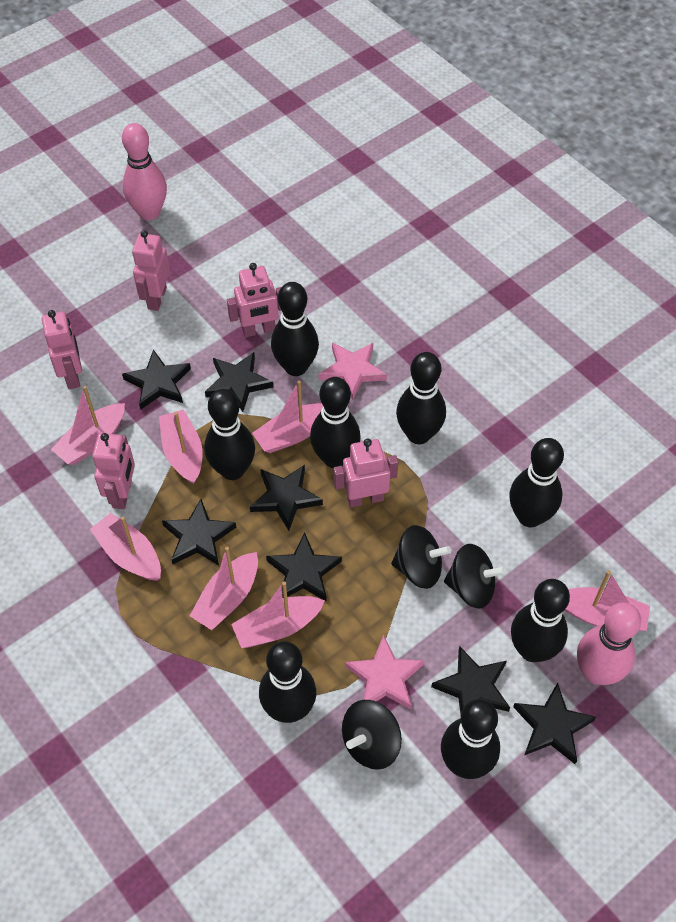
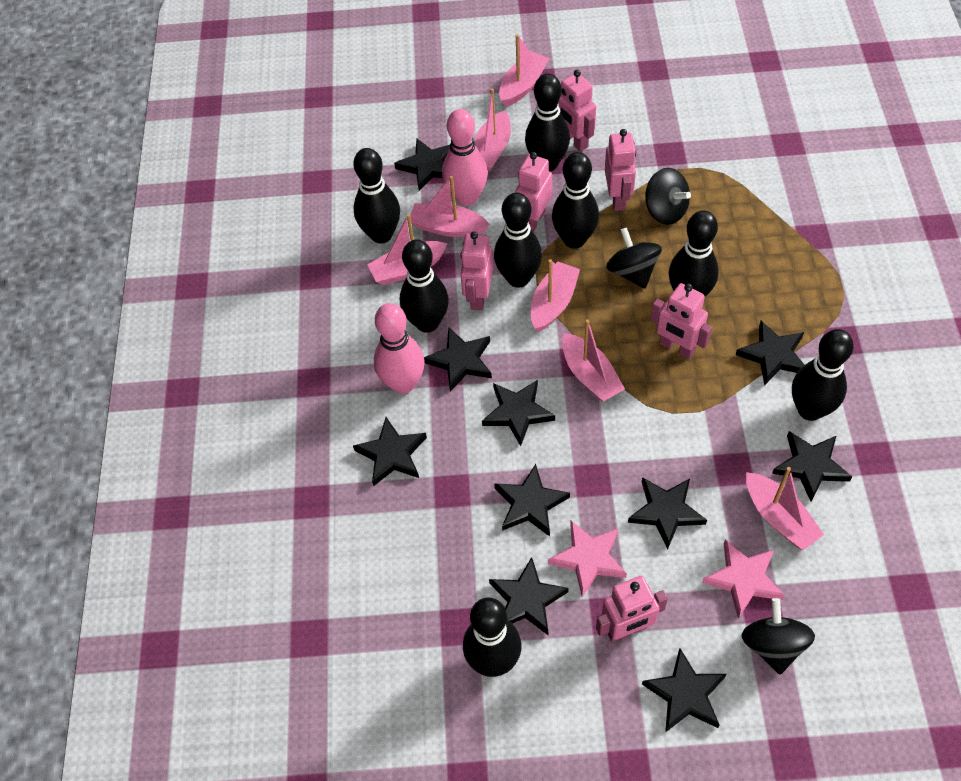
black star: 7 -> 10
pink robot: 5 -> 6

